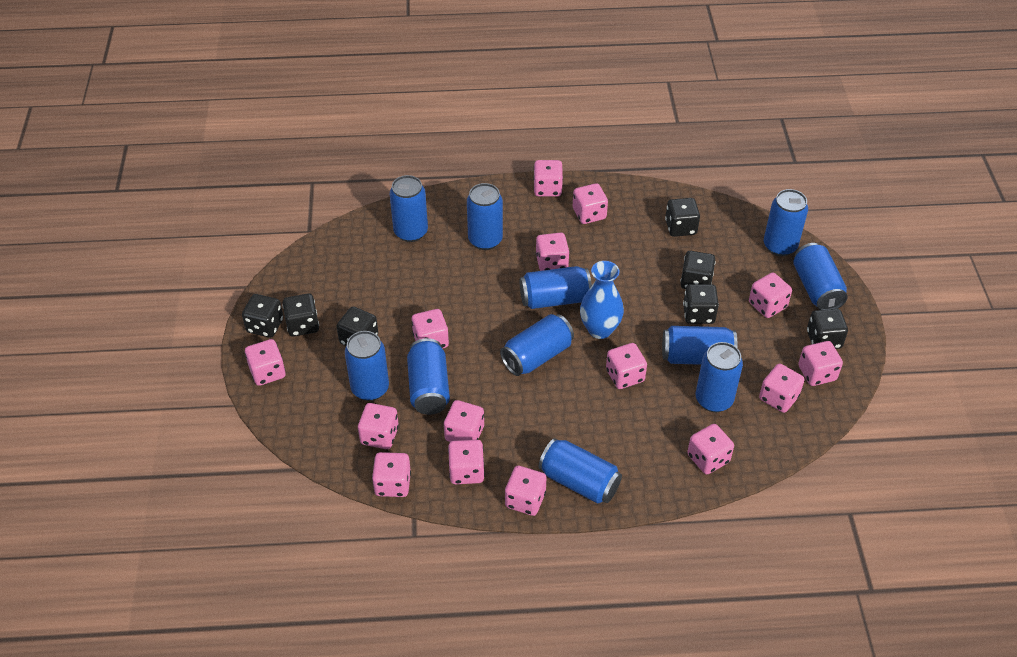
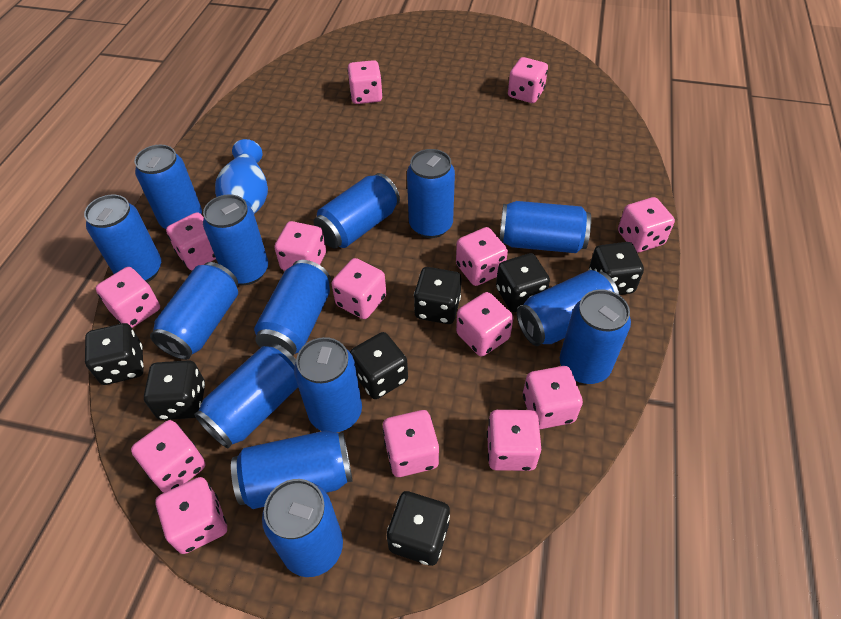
blue can: 11 -> 14
pink dice: 15 -> 14

